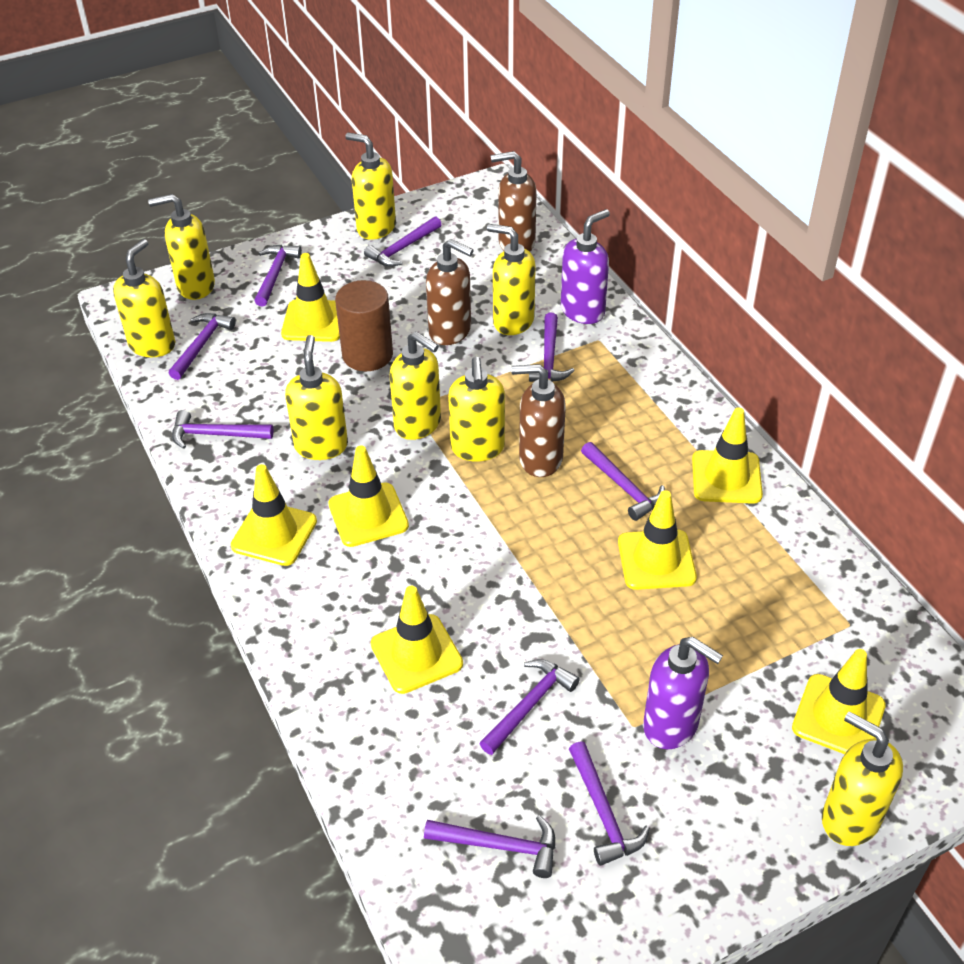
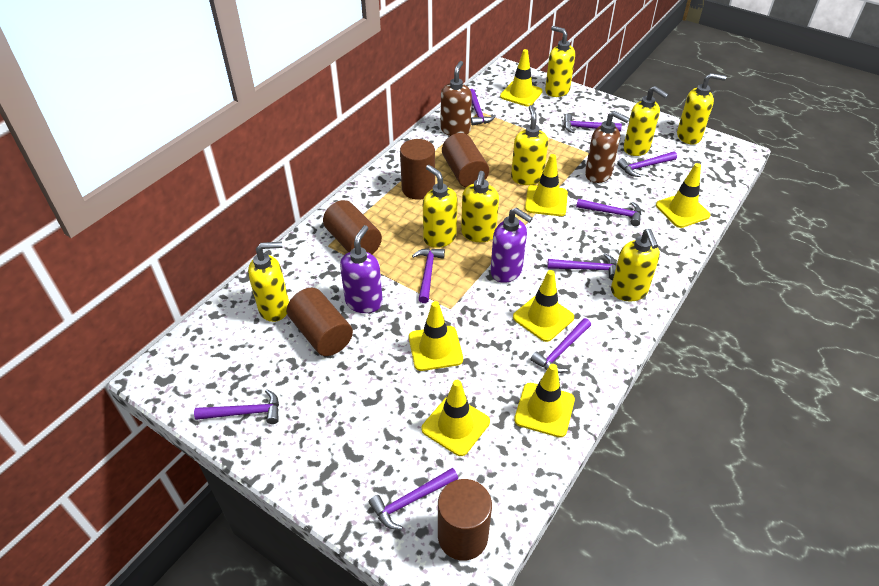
brown cylinder: 1 -> 5
brown soap dispenser: 3 -> 2

